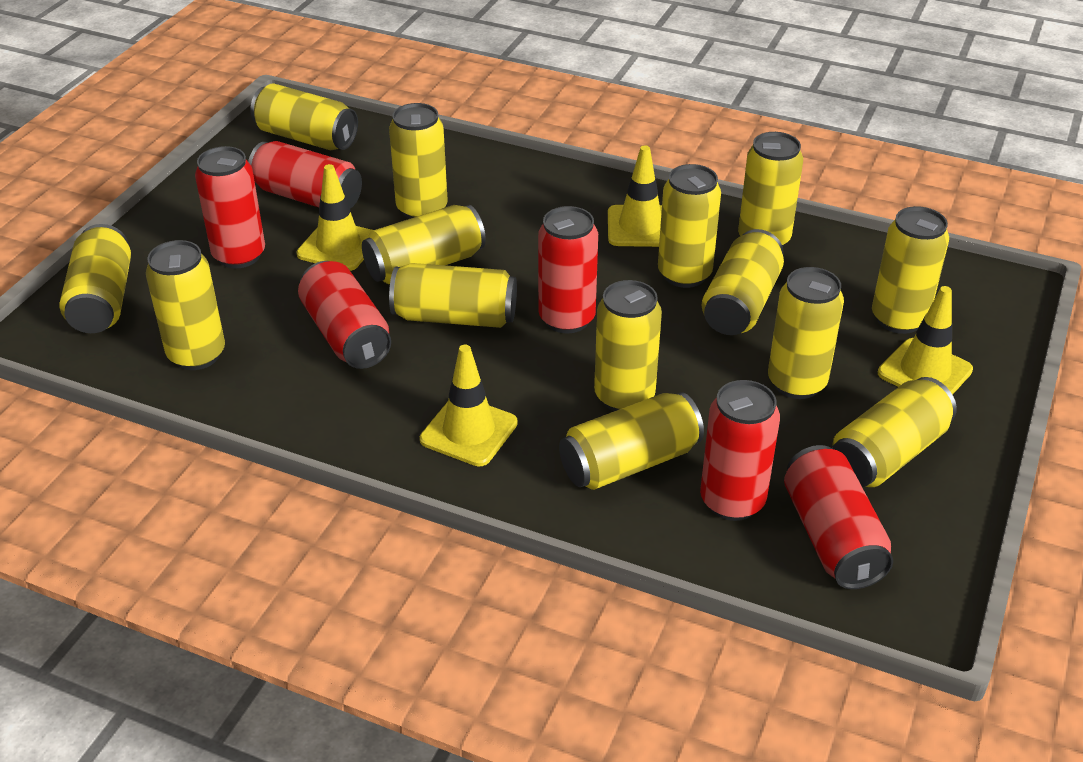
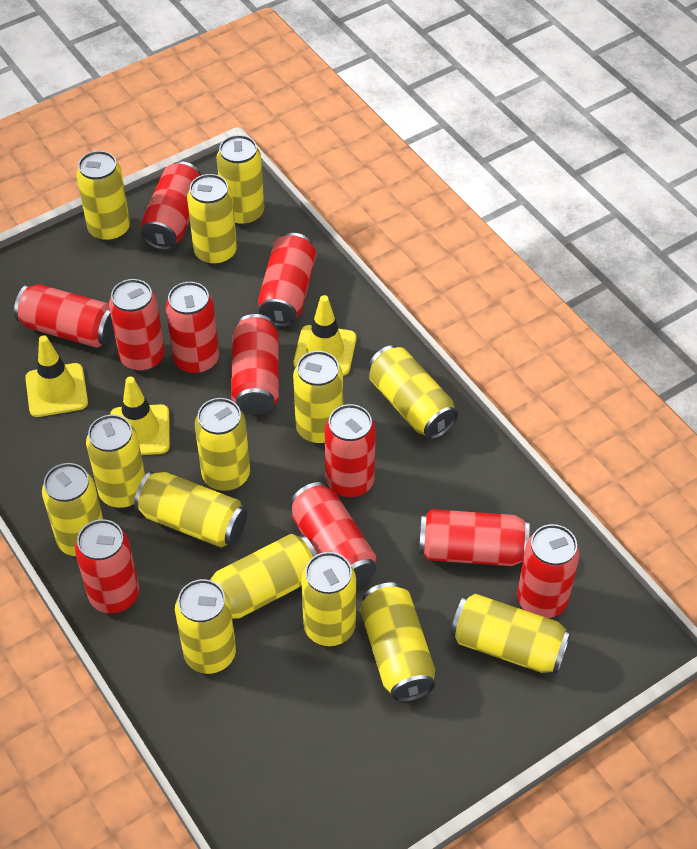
red can: 6 -> 11
yellow traffic cone: 4 -> 3

